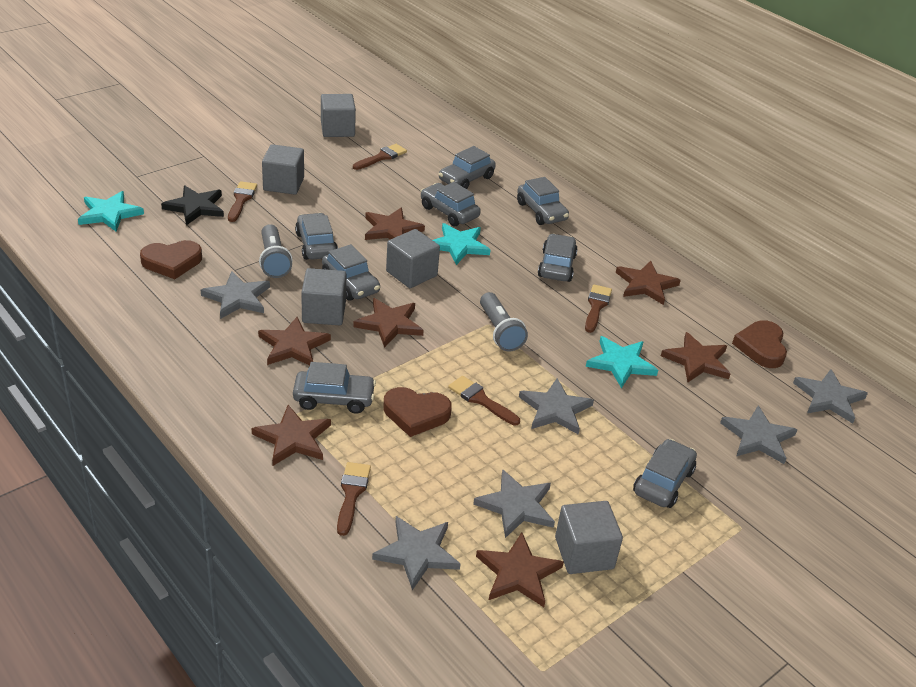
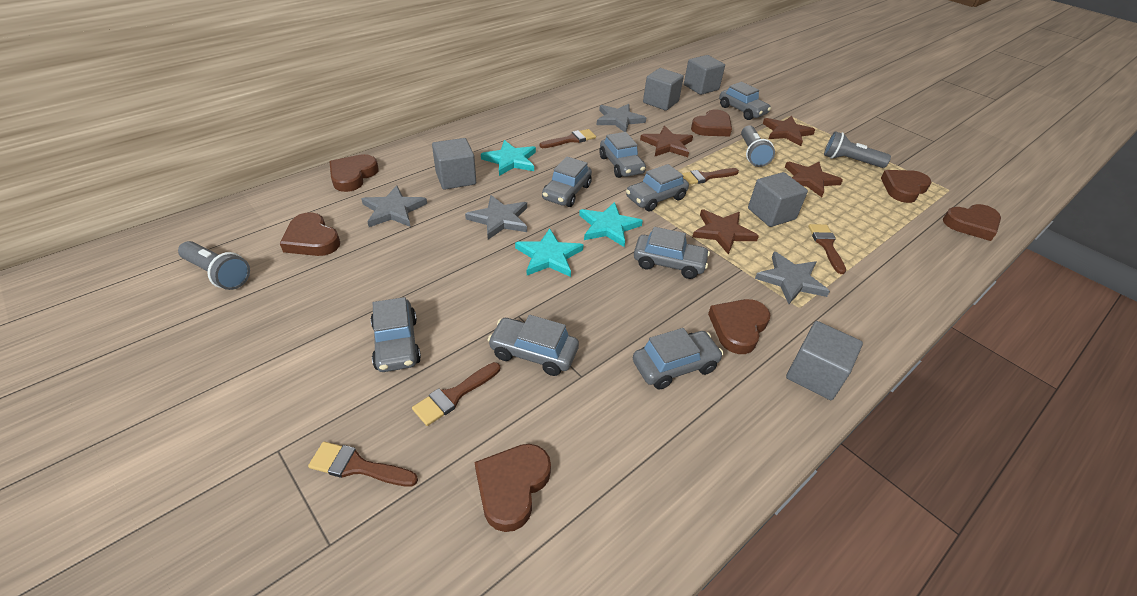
black star: 1 -> 0
brown heart: 3 -> 7
brown star: 7 -> 4
grey flashlight: 2 -> 3
grey star: 6 -> 4

